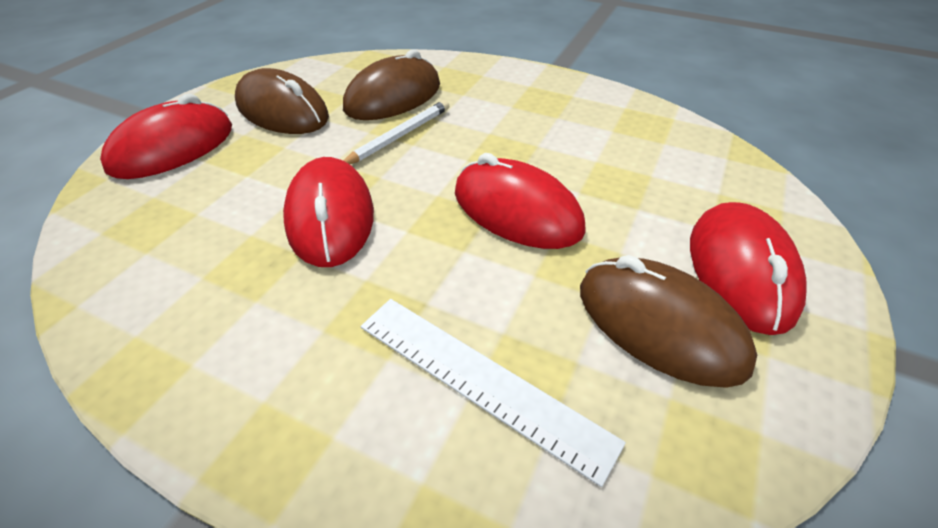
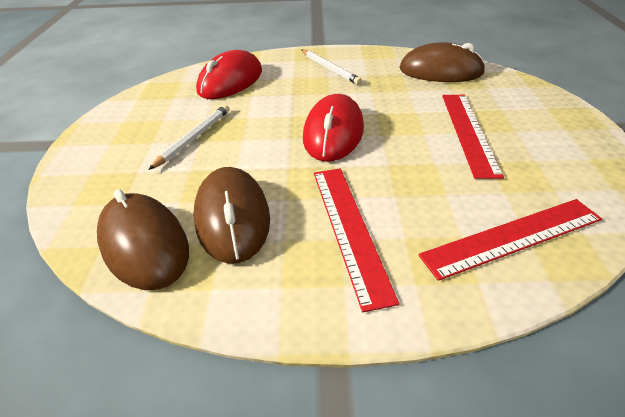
red mouse: 4 -> 2
red ruler: 0 -> 3
white pencil: 1 -> 2
white ruler: 1 -> 0

